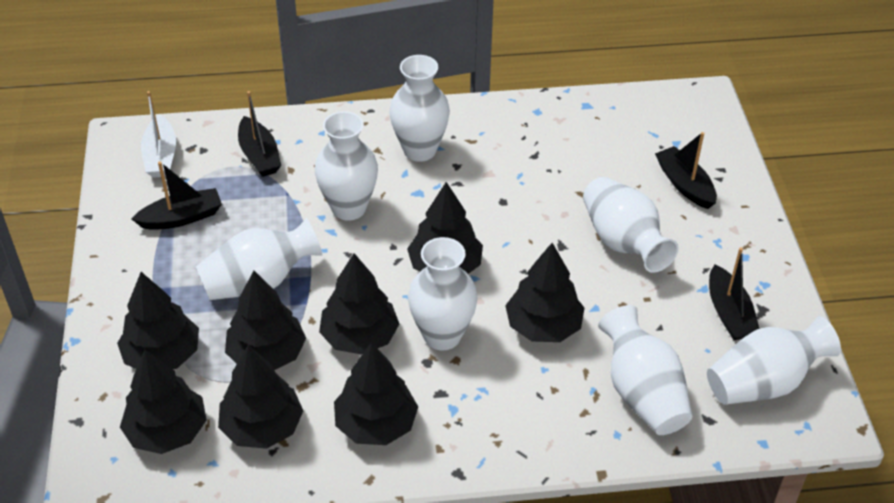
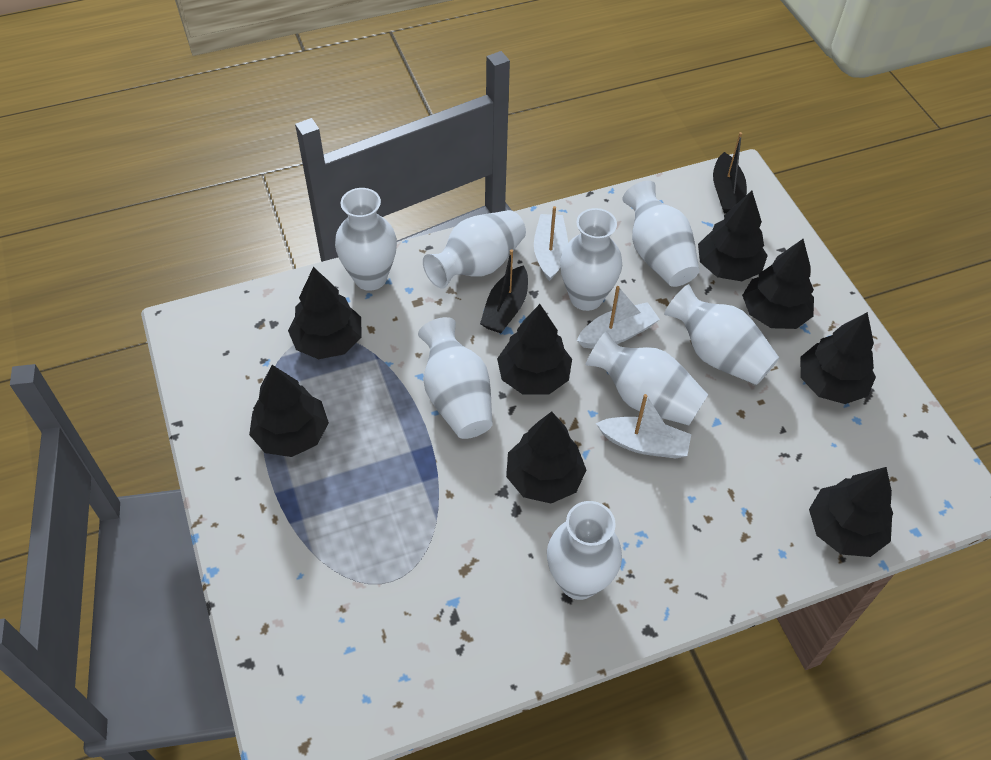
black boat: 4 -> 2
white boat: 1 -> 3
white vase: 7 -> 8

